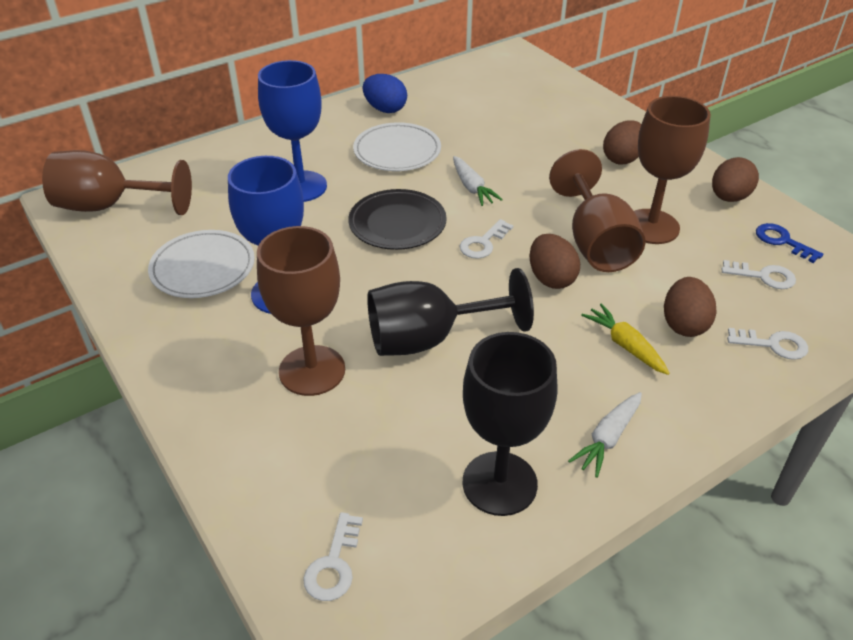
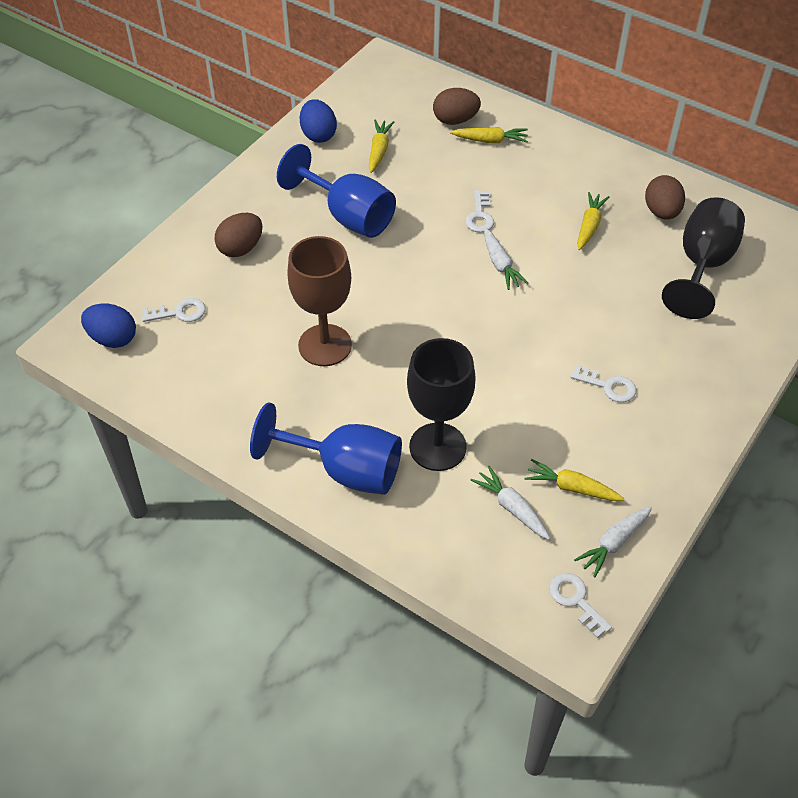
black plate: 1 -> 0
blue egg: 1 -> 2
blue key: 1 -> 0
brown egg: 4 -> 3
brown goblet: 4 -> 1
white carrot: 2 -> 3
white plate: 2 -> 0
yellow carrot: 1 -> 4

